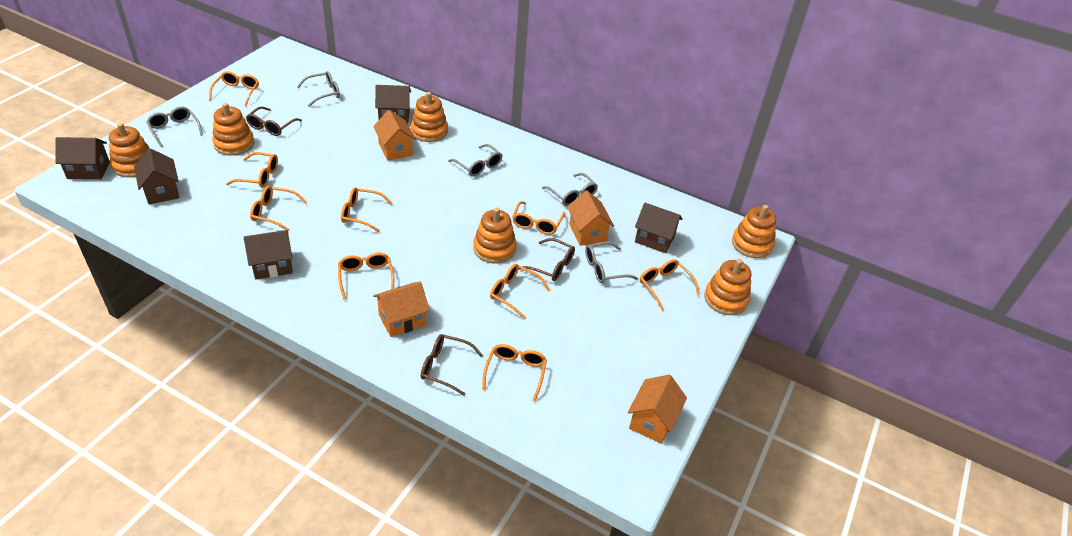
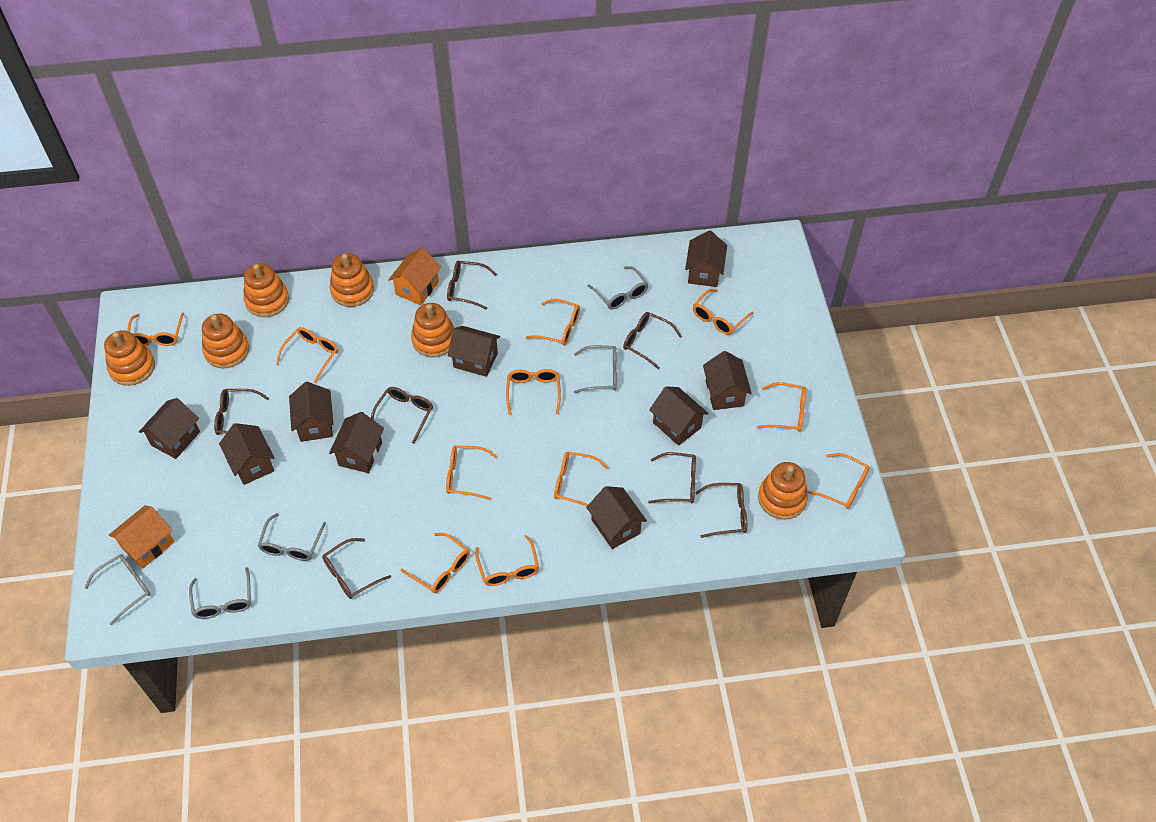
brown glasses: 3 -> 7
brown house: 5 -> 9
orange glasses: 9 -> 11
orange house: 4 -> 2

